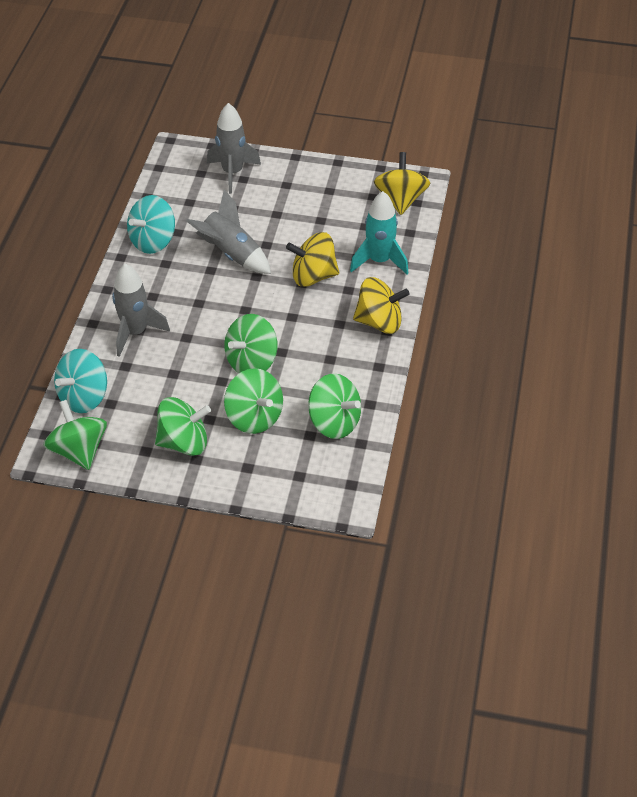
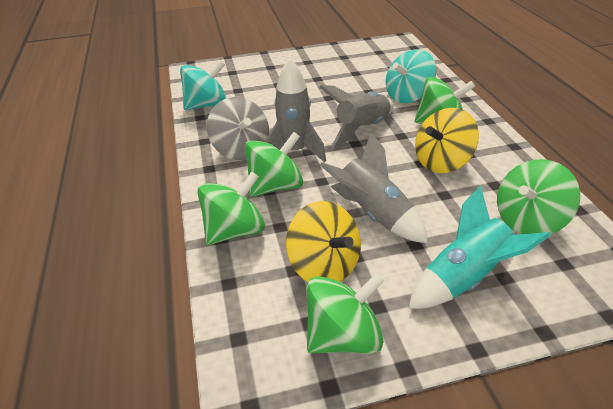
grey spinning top: 0 -> 1
yellow spinning top: 3 -> 2

